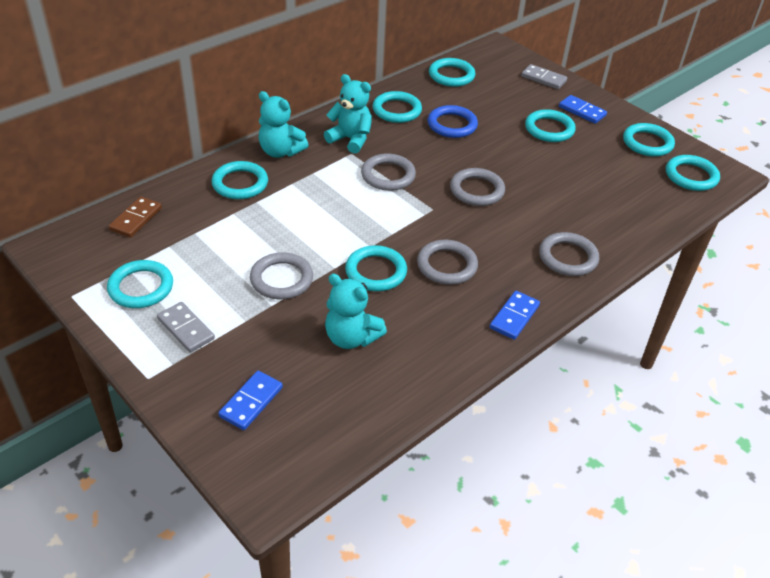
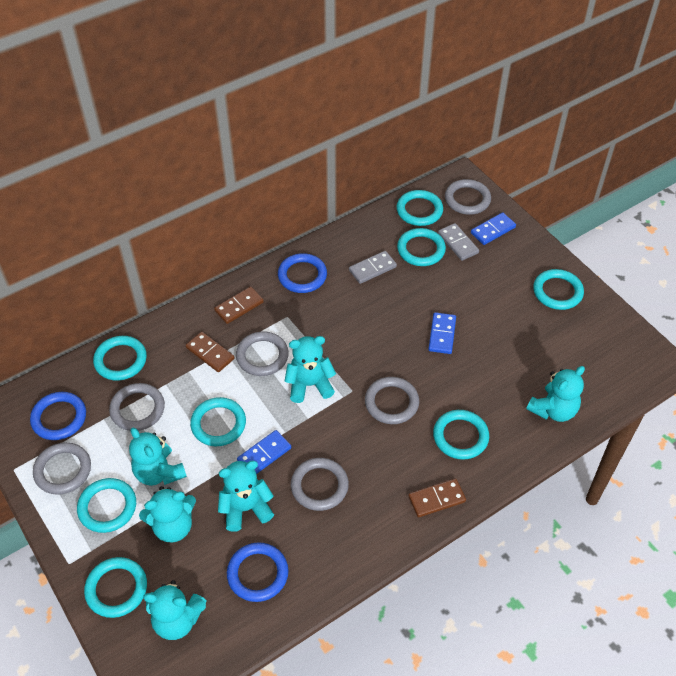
blue ring: 1 -> 3
brown domino: 1 -> 3
grey ring: 5 -> 6
turquoise teddy bear: 3 -> 6

